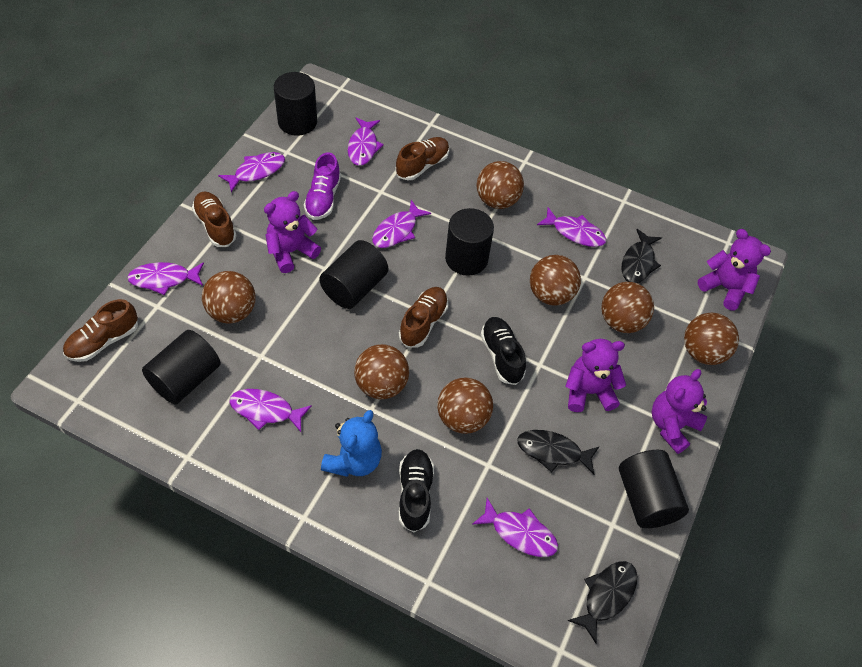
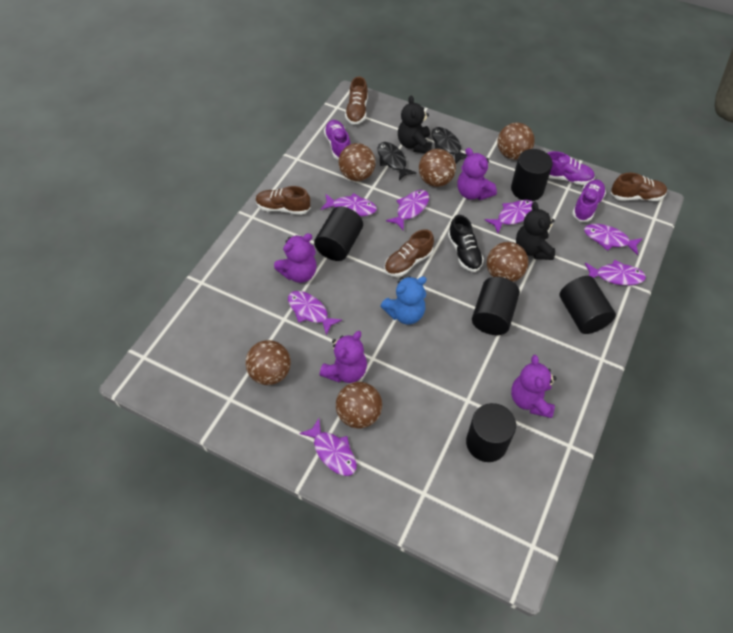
black fish: 3 -> 2
black shoe: 2 -> 1
black teddy bear: 0 -> 2
brown ball: 7 -> 6
purple shoe: 1 -> 3

